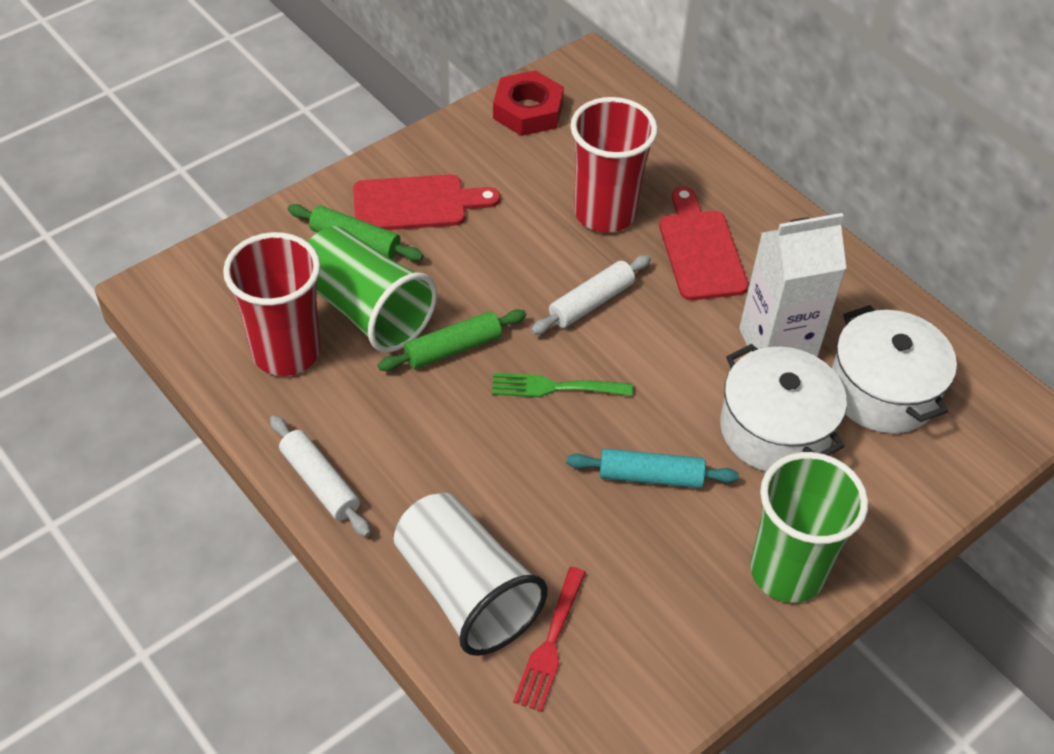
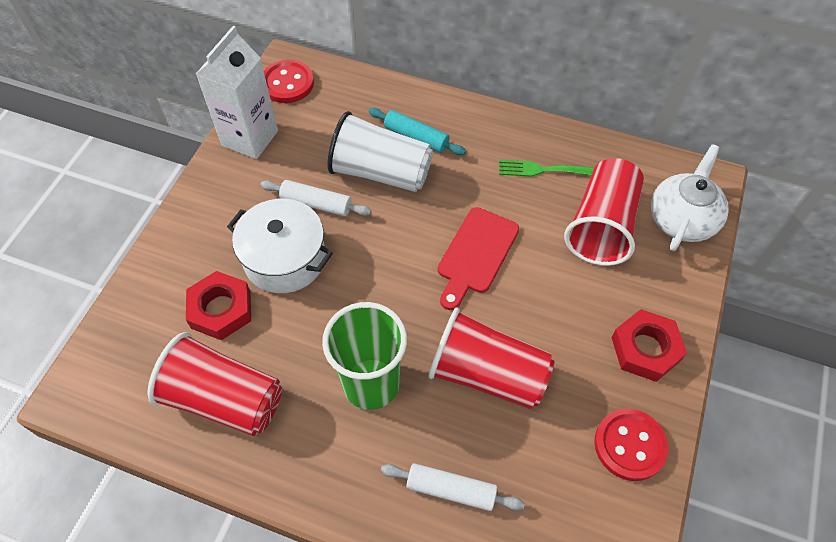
green cup: 2 -> 1
green rolling pin: 2 -> 0
red button: 0 -> 2
red cup: 2 -> 3
red cutting board: 2 -> 1
red fork: 1 -> 0
red nut: 1 -> 2
white pot: 2 -> 1
white teapot: 0 -> 1

